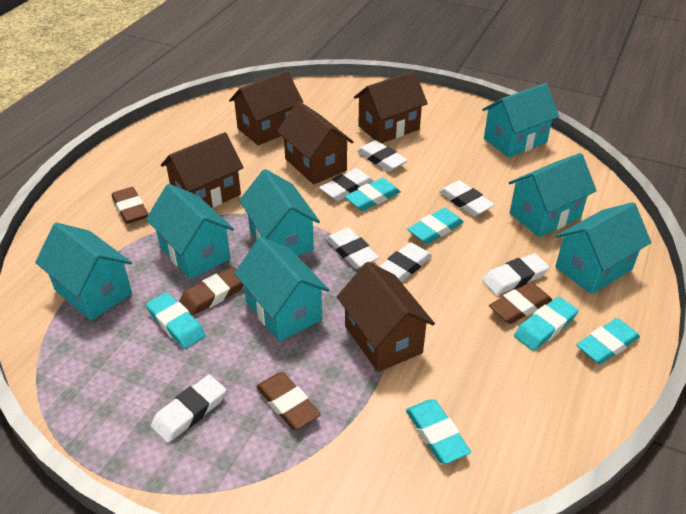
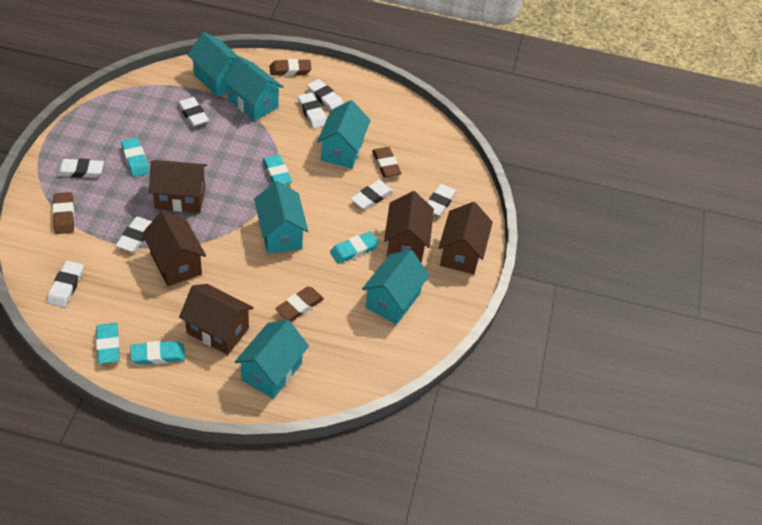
turquoise eraser: 6 -> 5
turquoise house: 7 -> 6
white eraser: 7 -> 8

